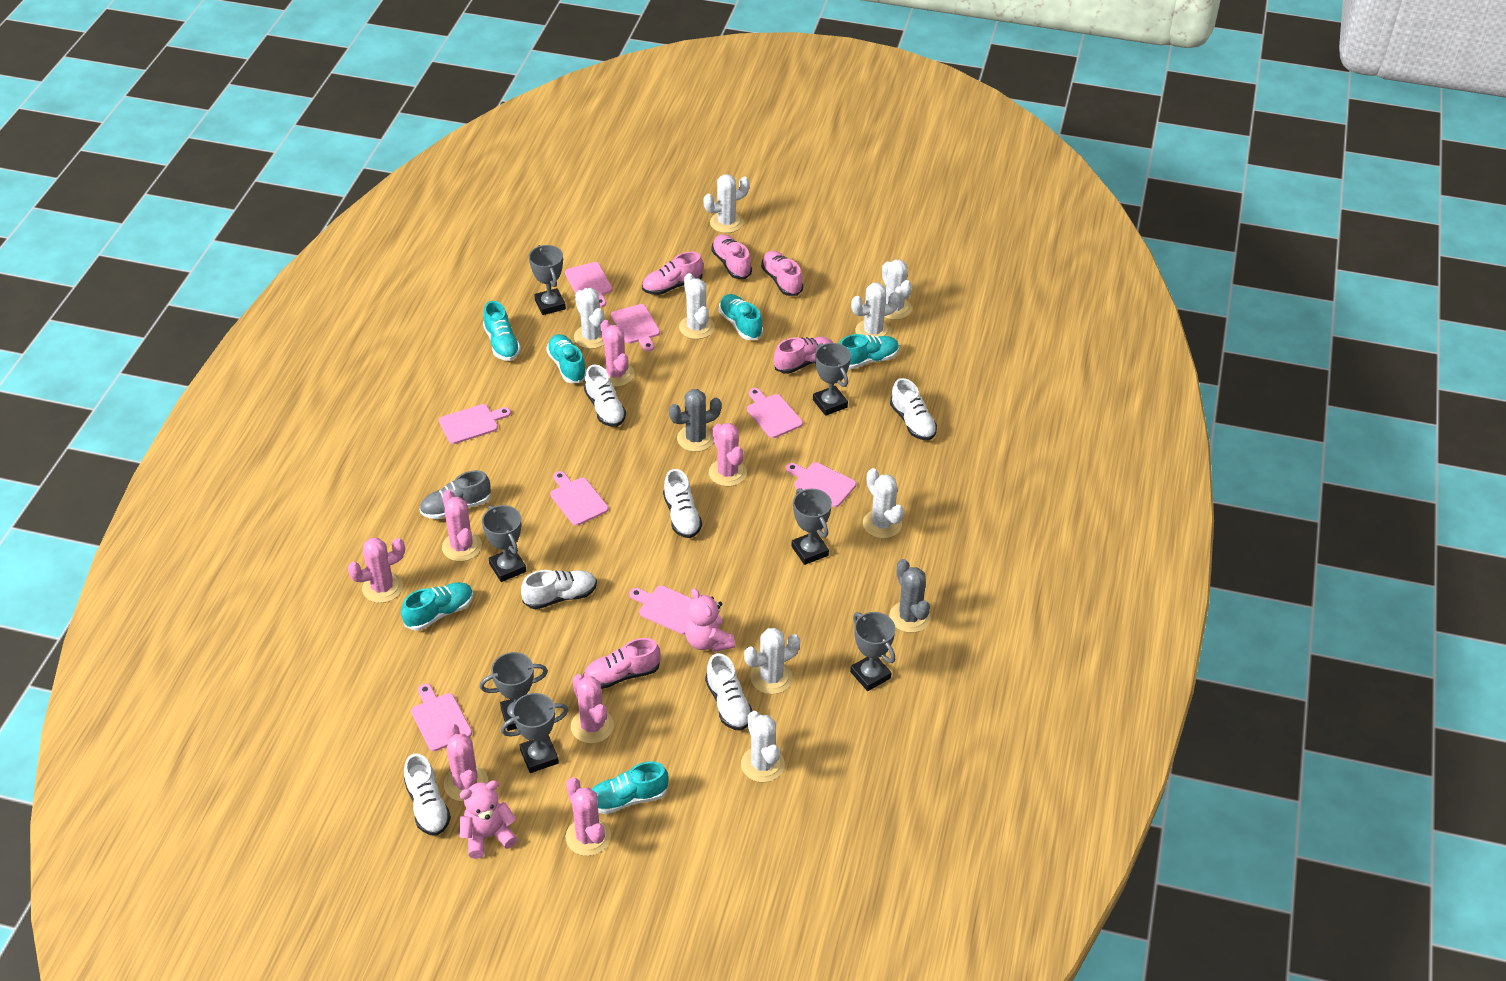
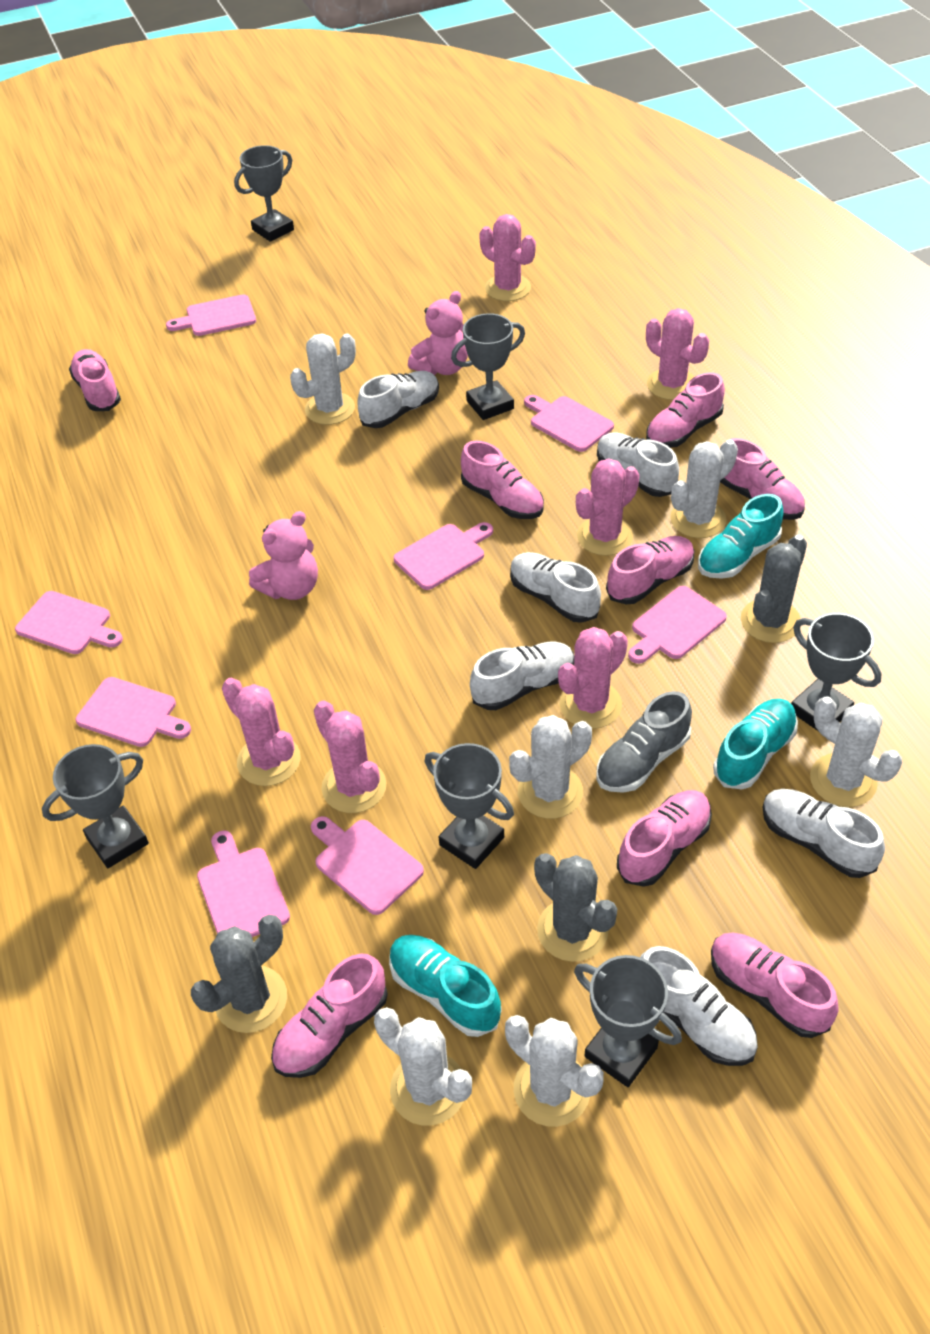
grey cactus: 2 -> 3
grey trophy: 7 -> 6
pink cactus: 7 -> 6
pink shoe: 5 -> 8
turquoise shoe: 6 -> 3
white cactus: 8 -> 6

